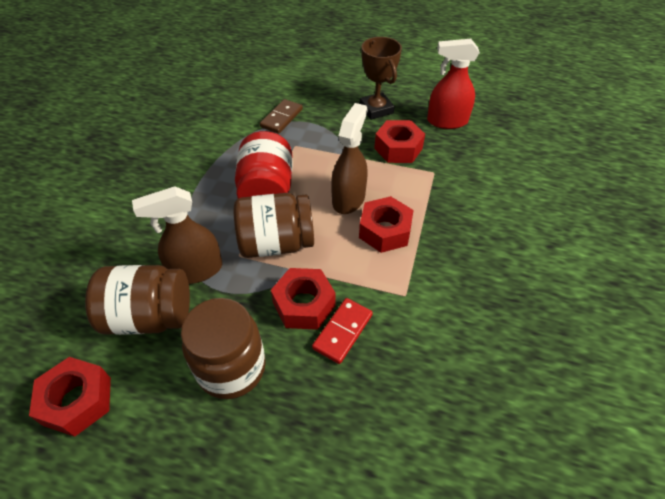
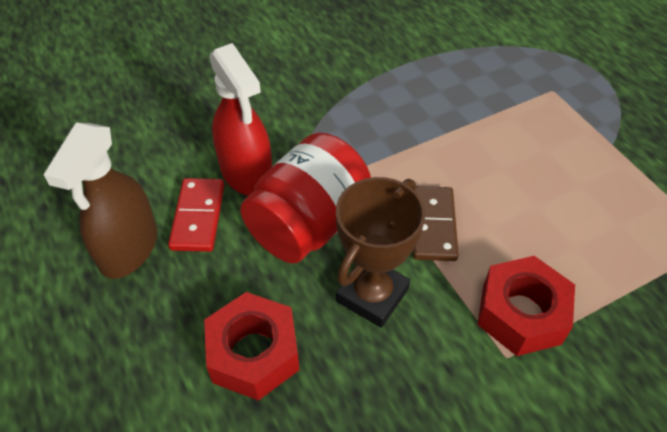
brown jar: 3 -> 0
brown spray bottle: 2 -> 1
red nut: 4 -> 2

